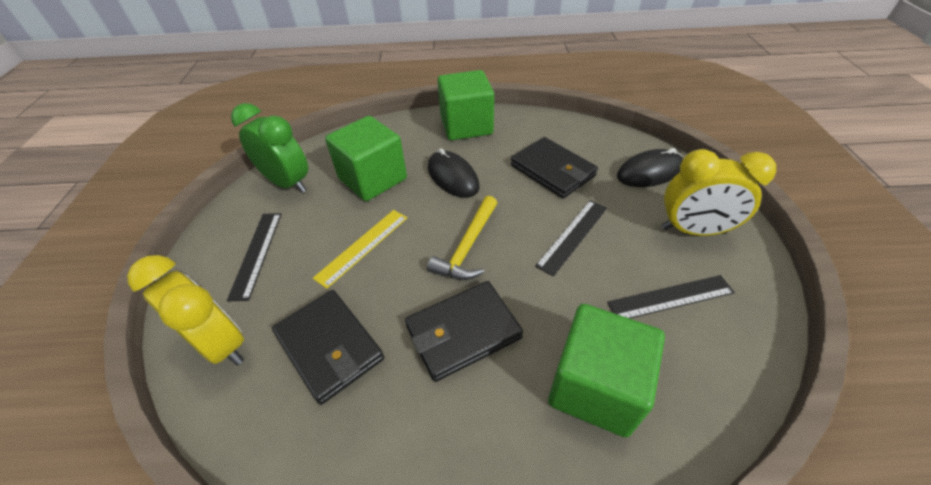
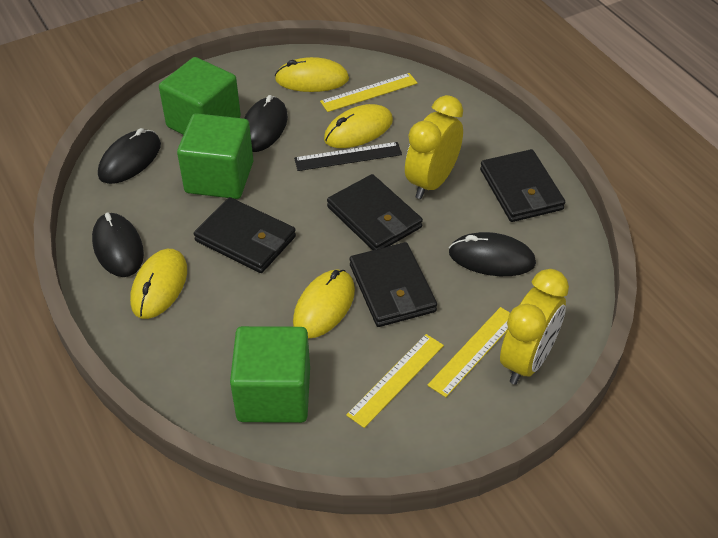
black mouse: 2 -> 4
black ruler: 3 -> 1
black wallet: 3 -> 4
green clock: 1 -> 0
yellow hammer: 1 -> 0
yellow mouse: 0 -> 4
yellow ruler: 1 -> 3

